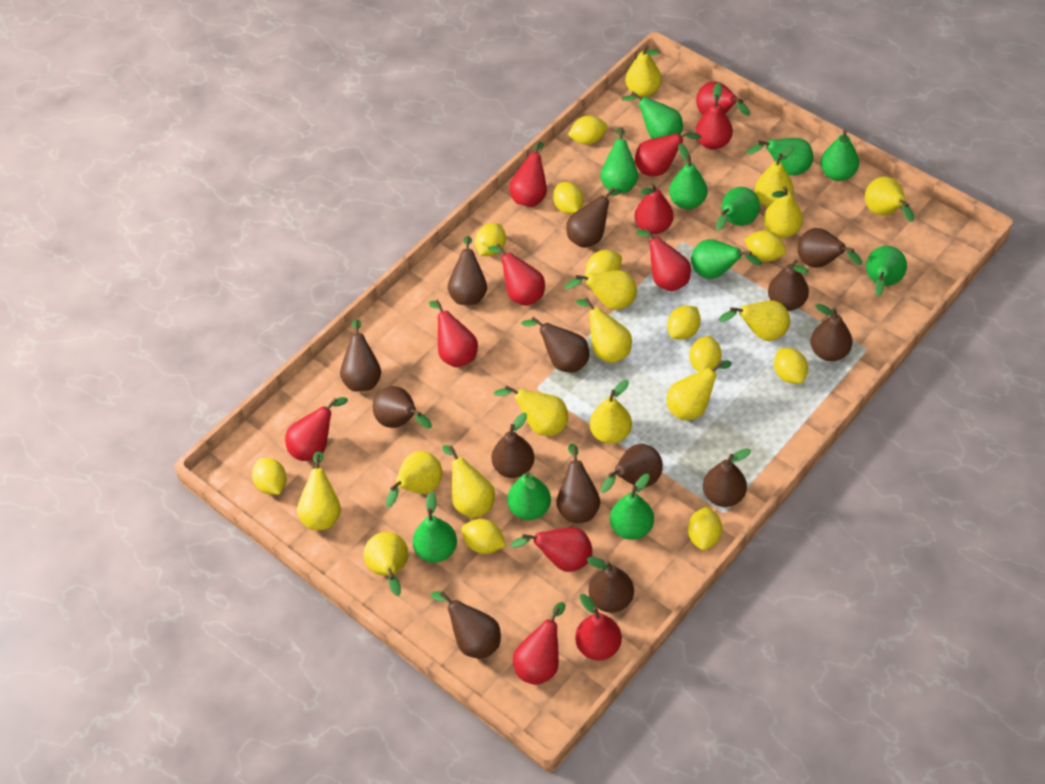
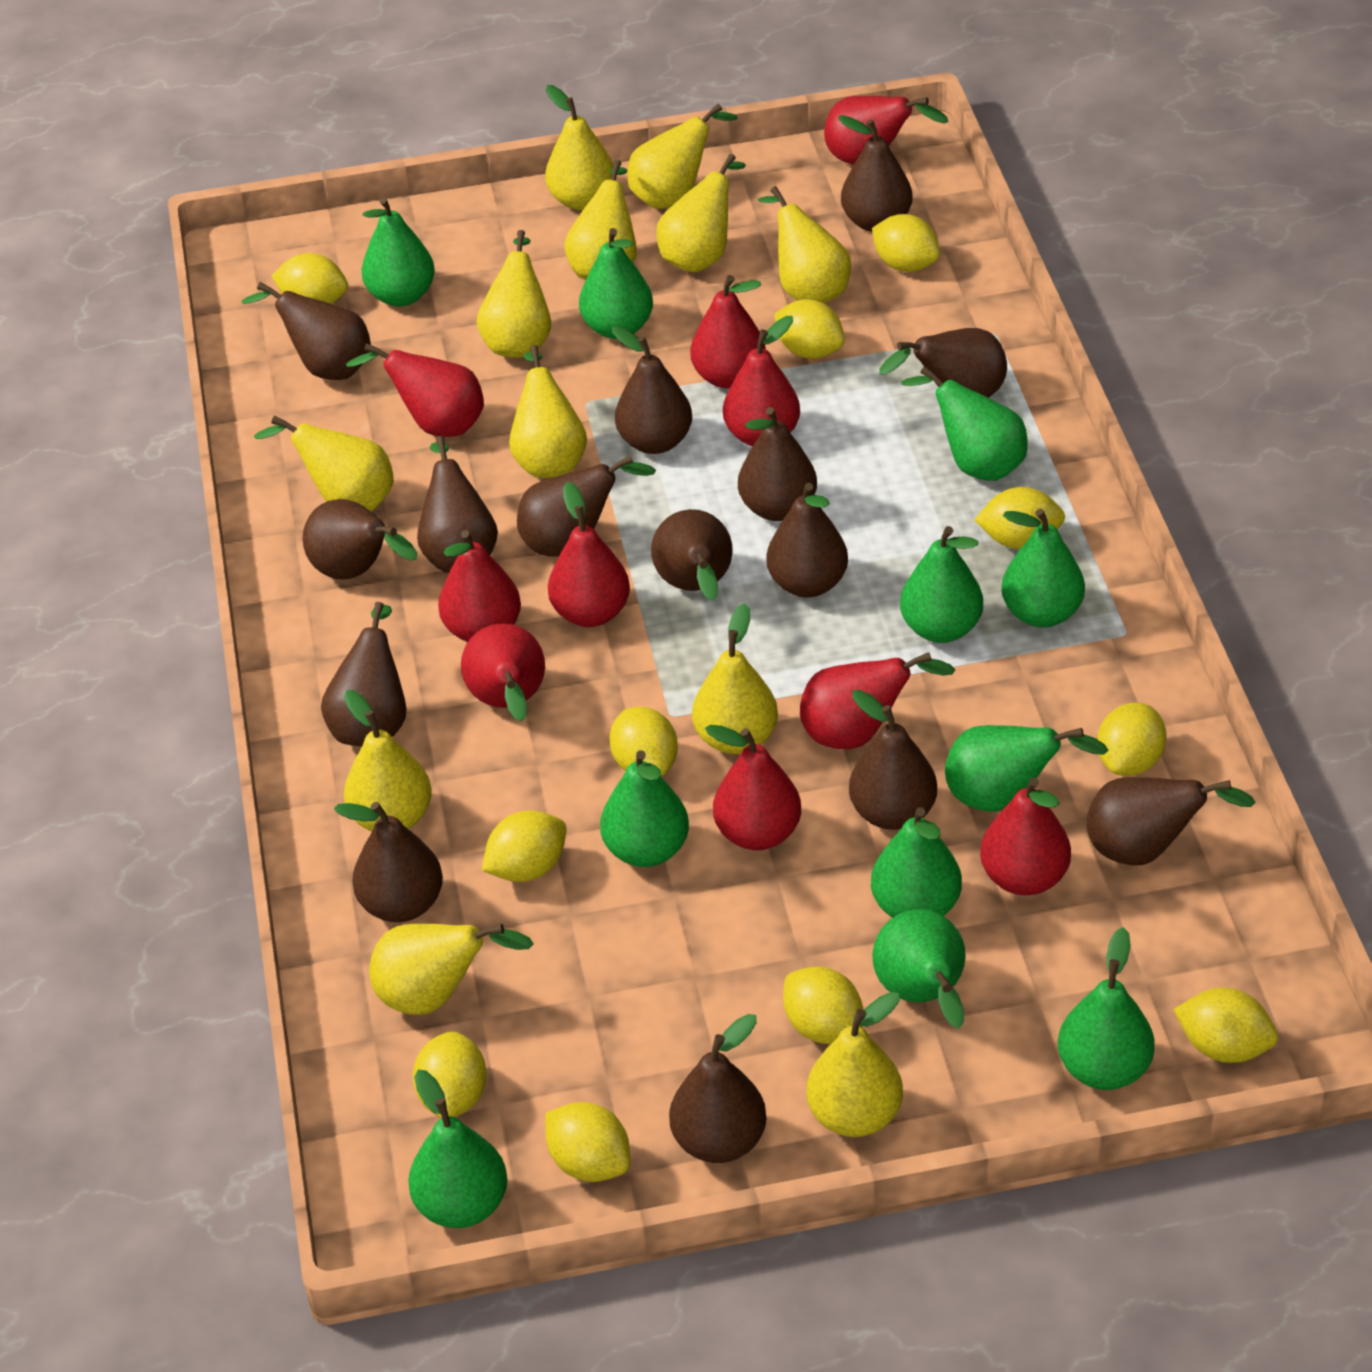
brown pear: 14 -> 15
red pear: 12 -> 10
yellow pear: 14 -> 12

